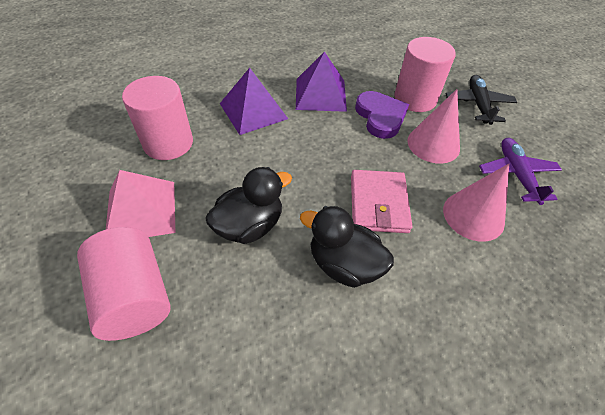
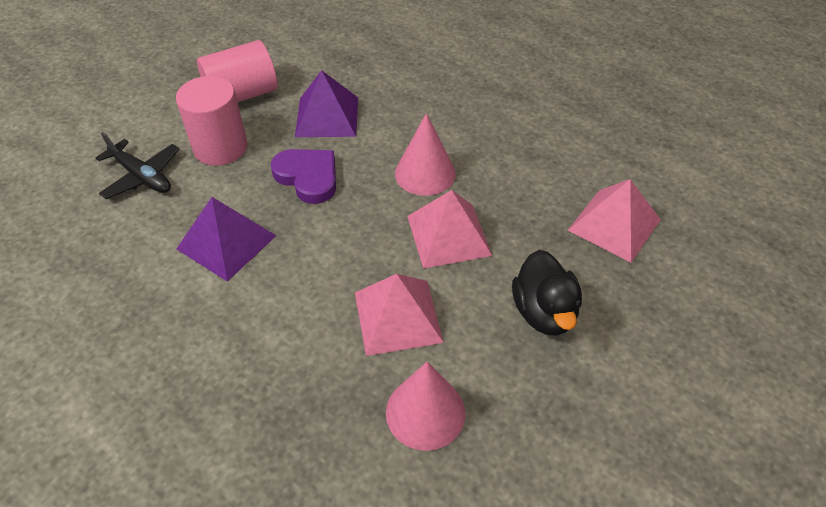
black duck: 2 -> 1
pink cylinder: 3 -> 2
pink pyramid: 1 -> 3
pink wallet: 1 -> 0
purple plane: 1 -> 0

